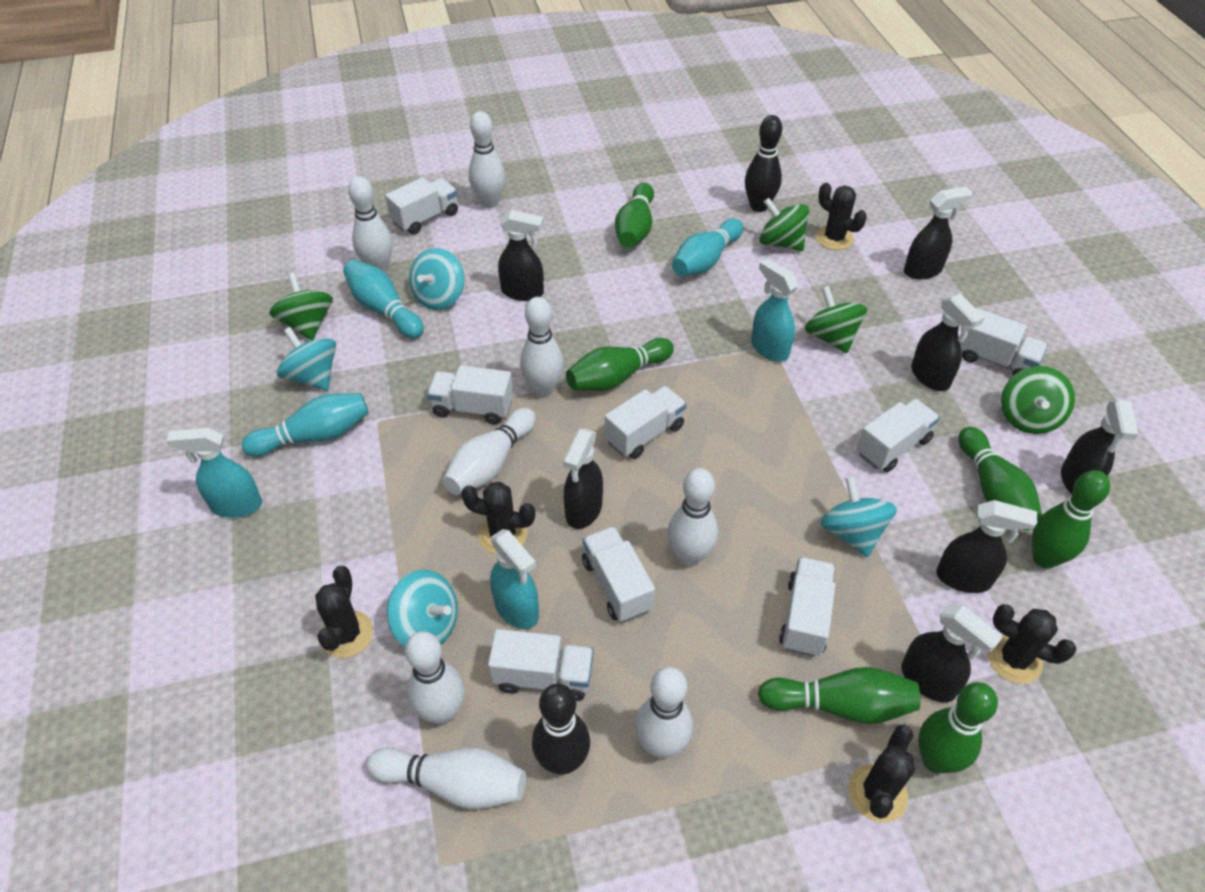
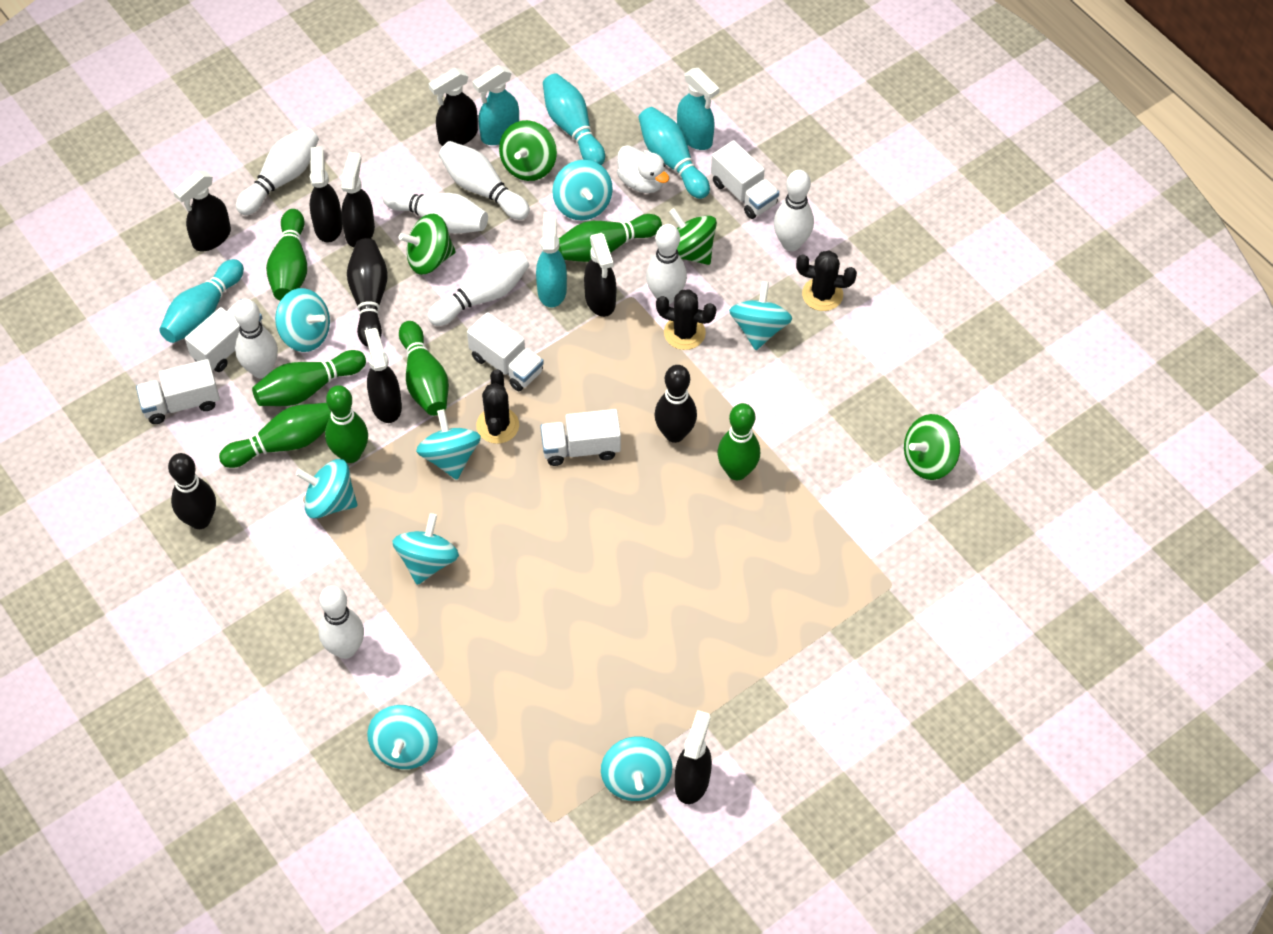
black bowling pin: 2 -> 3
black cactus: 5 -> 3
green bowling pin: 6 -> 7
turquoise spinning top: 4 -> 8
white duck: 0 -> 1
white truck: 8 -> 5

